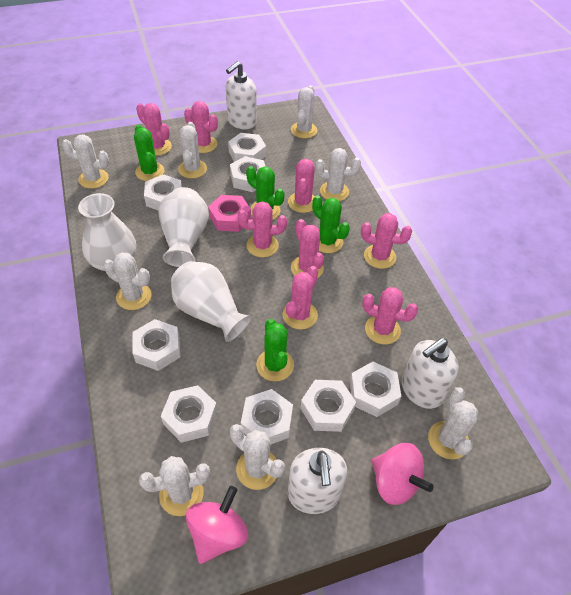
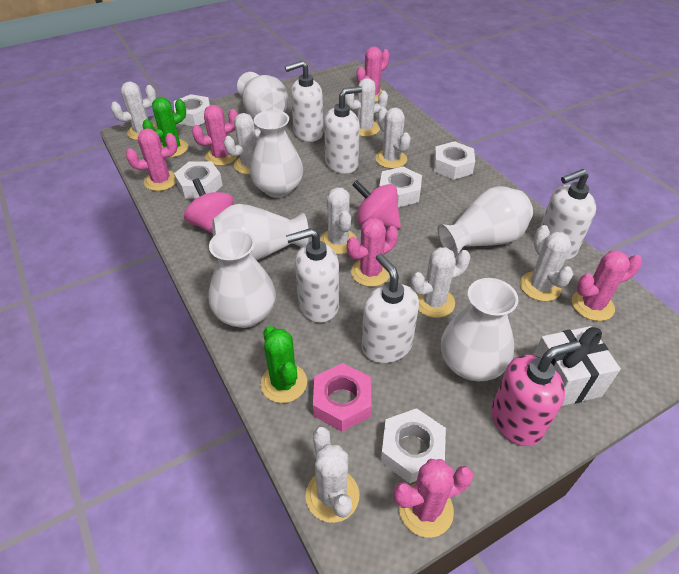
green cactus: 4 -> 2
pink cactus: 8 -> 6
pink soap dispenser: 0 -> 1
white gift: 0 -> 1
white nut: 8 -> 5
white soap dispenser: 3 -> 5
white vase: 3 -> 6

